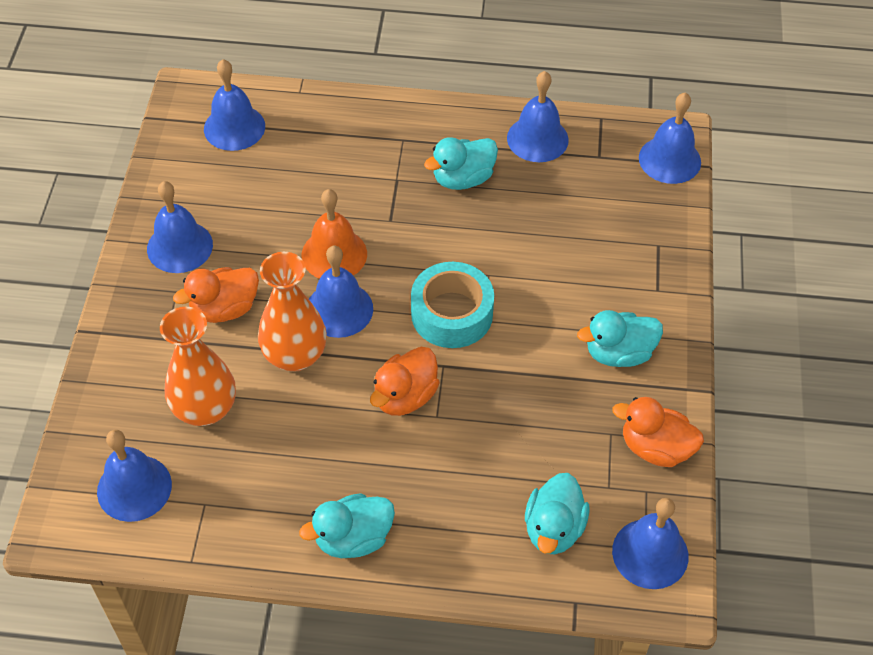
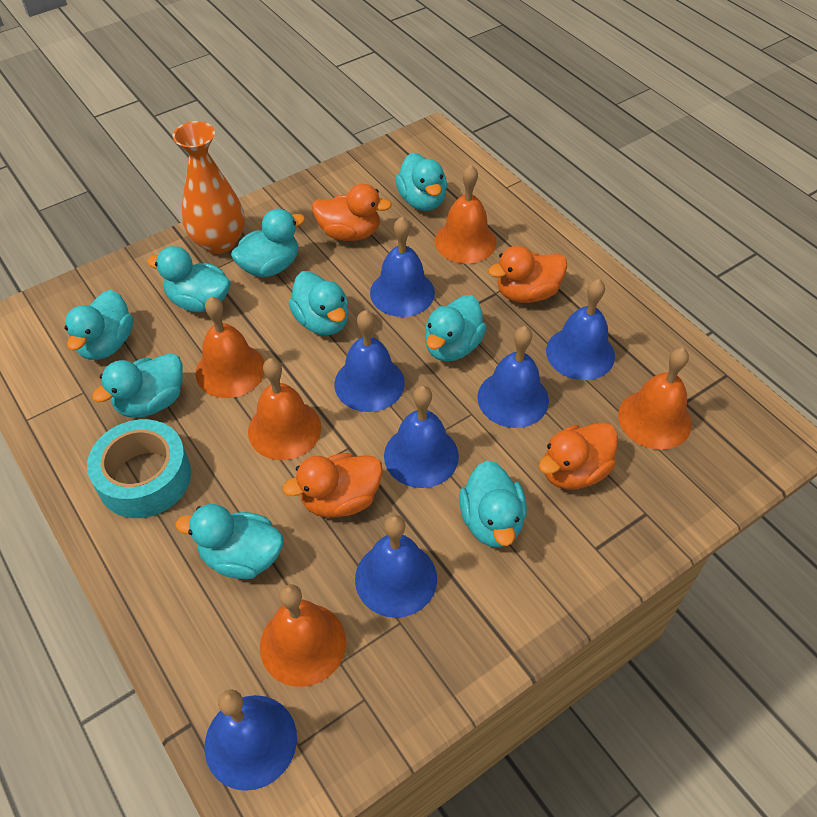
orange bell: 1 -> 5
orange duck: 3 -> 4
orange vase: 2 -> 1
turquoise duck: 4 -> 9

